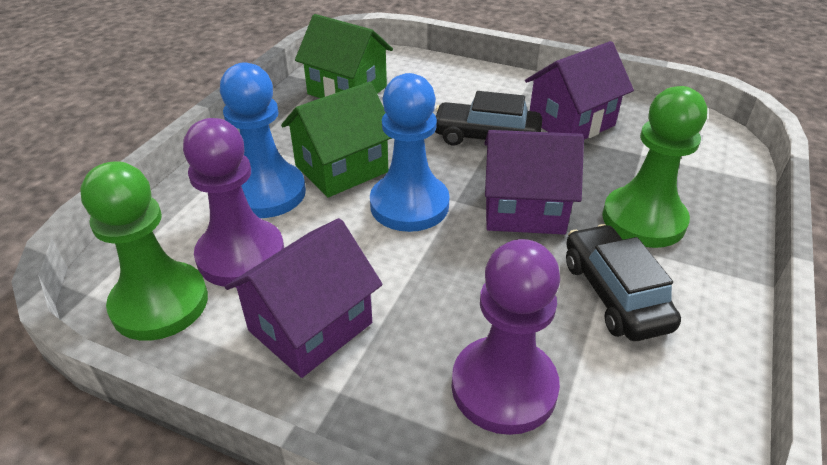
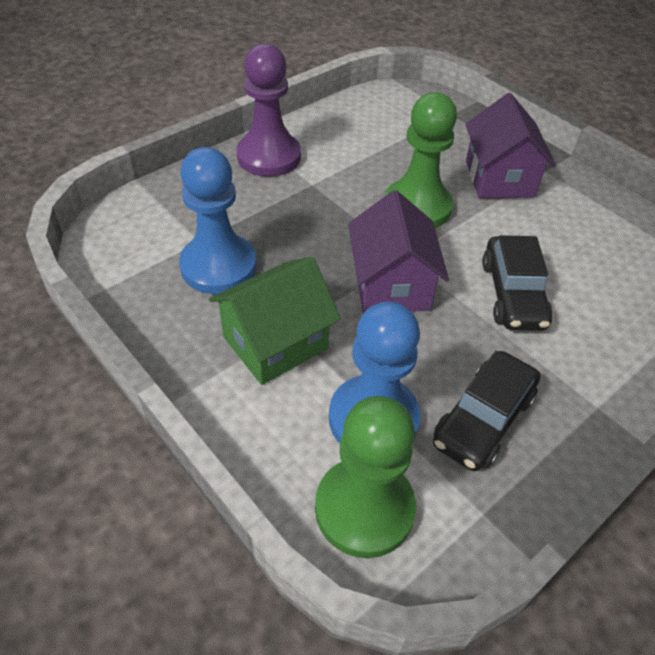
green house: 2 -> 1
purple house: 3 -> 2
purple pawn: 2 -> 1

